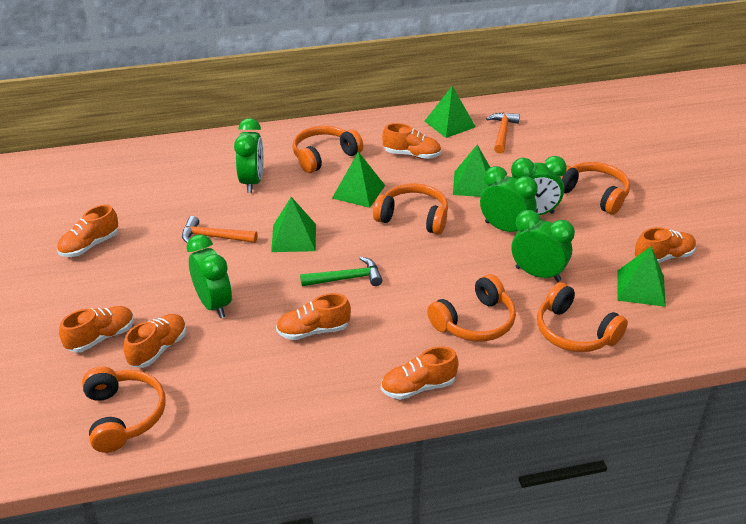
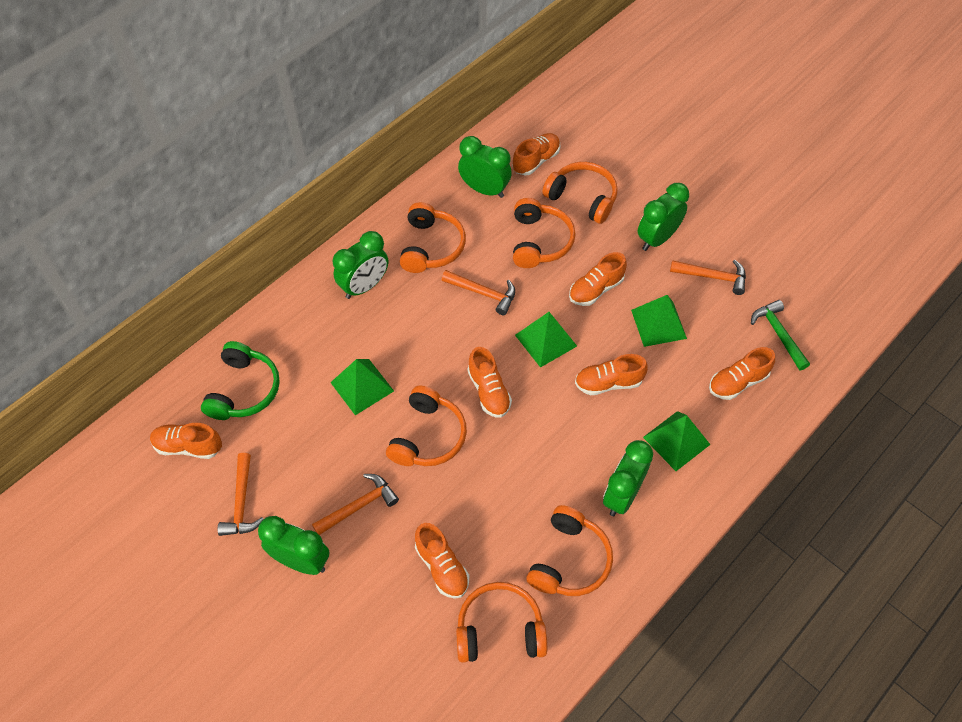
green headphones: 0 -> 1
green pyramid: 5 -> 4
orange hammer: 2 -> 4

